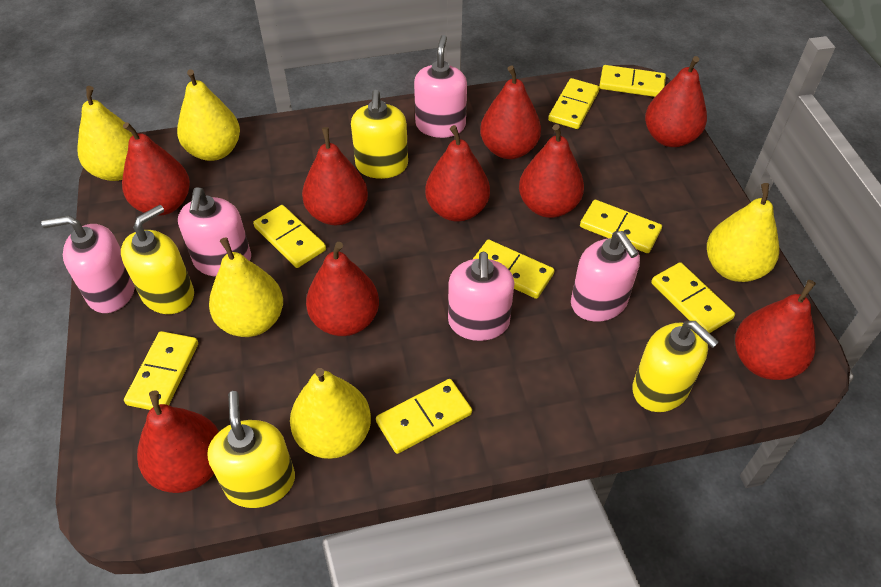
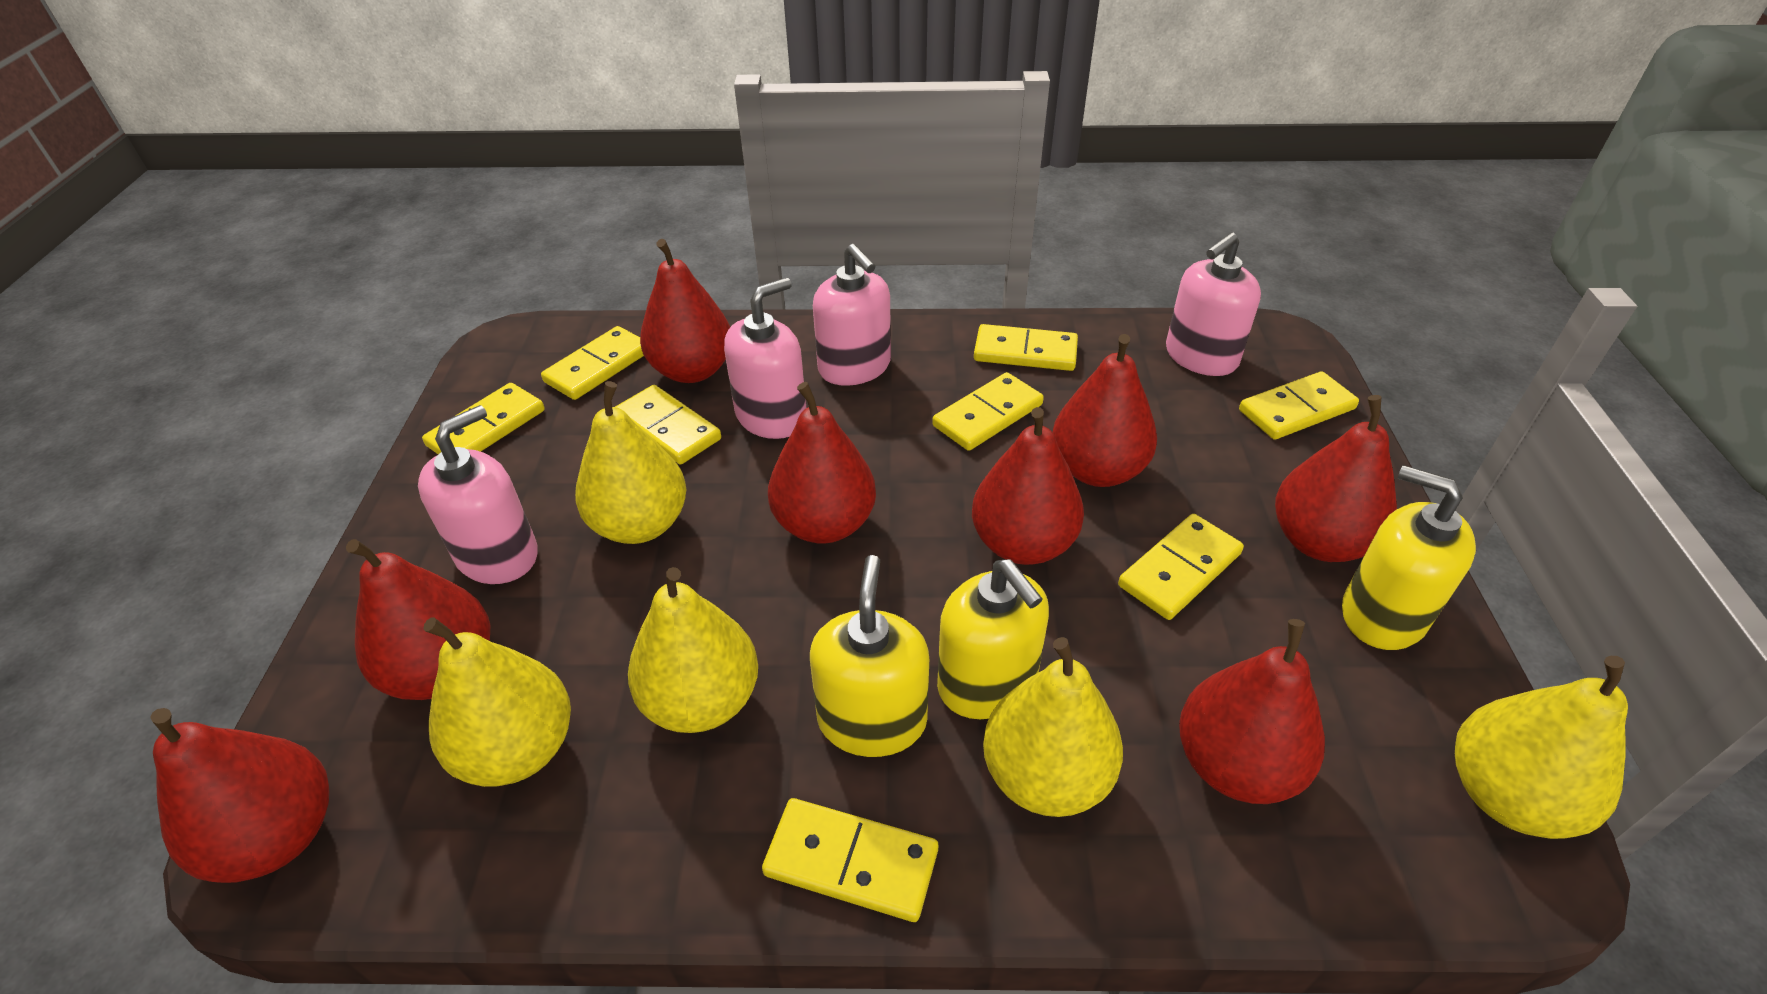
pink soap dispenser: 5 -> 4
red pear: 9 -> 8
yellow soap dispenser: 4 -> 3

